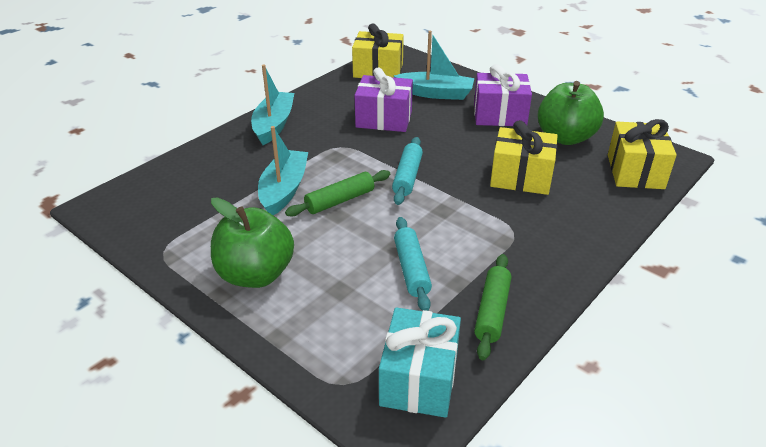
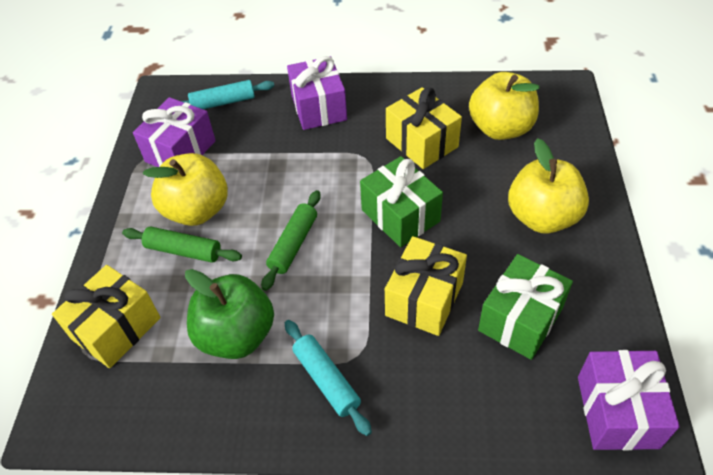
green apple: 2 -> 1
green gift: 0 -> 2
purple gift: 2 -> 3
turquoise boat: 3 -> 0
turquoise gift: 1 -> 0
yellow apple: 0 -> 3

